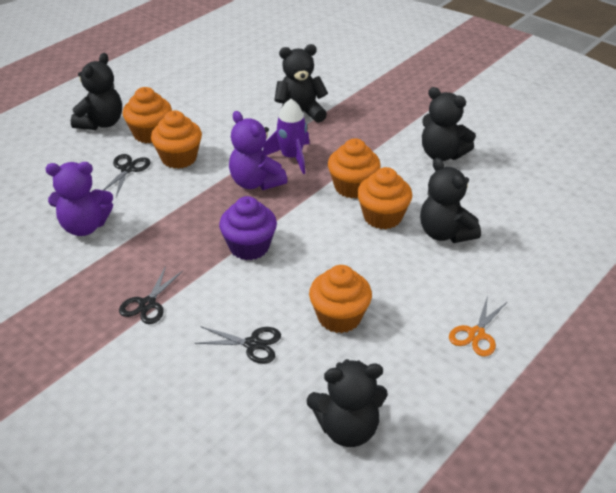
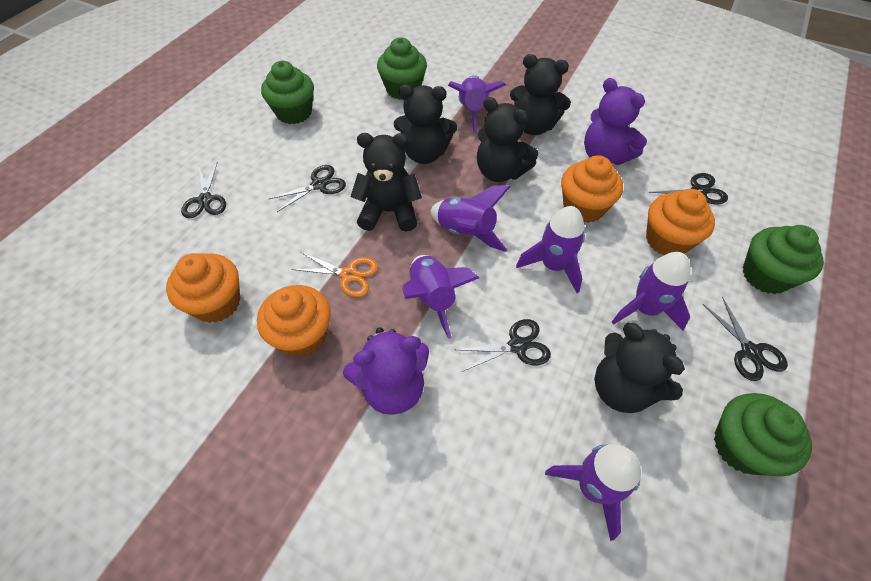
black scissors: 3 -> 5
green cupcake: 0 -> 4
orange cupcake: 5 -> 4
purple cupcake: 1 -> 0
purple rocket: 1 -> 6

